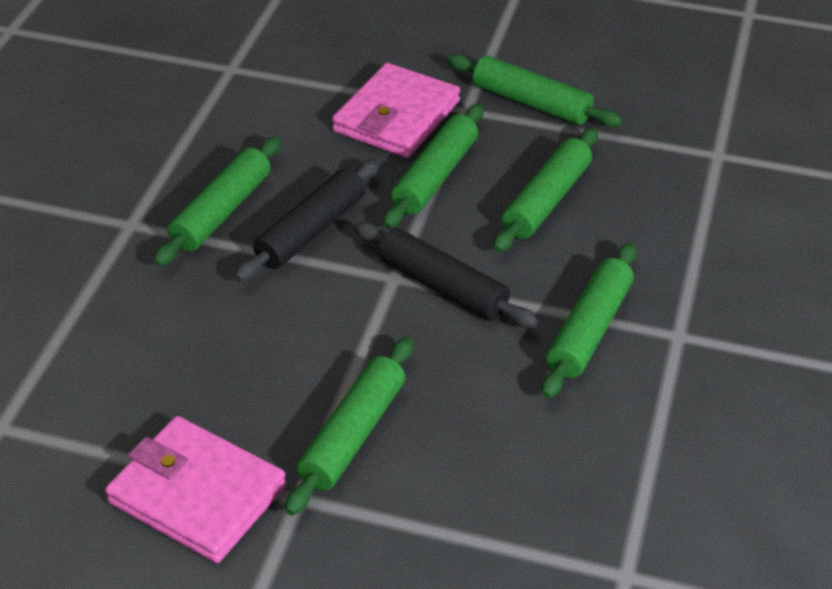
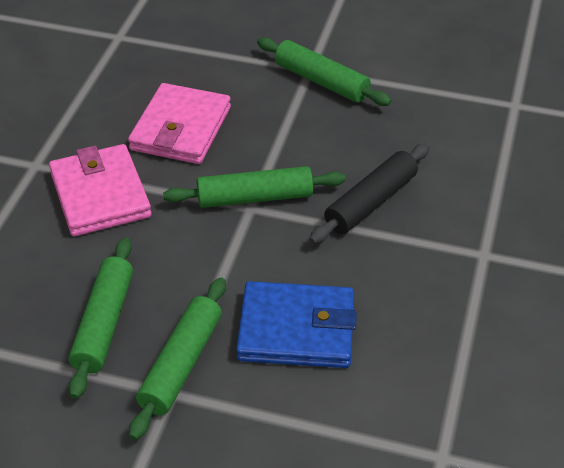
black rolling pin: 2 -> 1
blue wallet: 0 -> 1
green rolling pin: 6 -> 4

